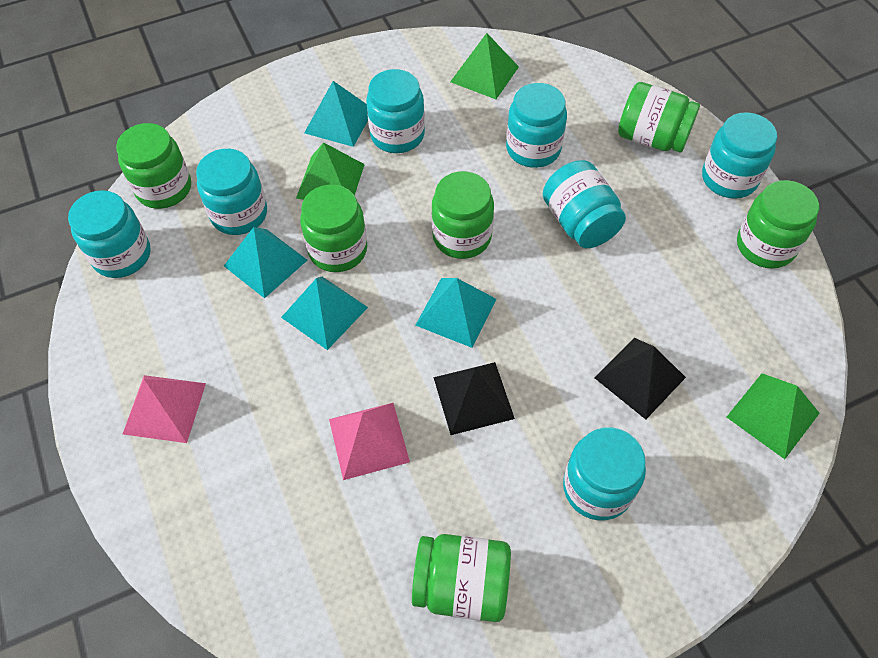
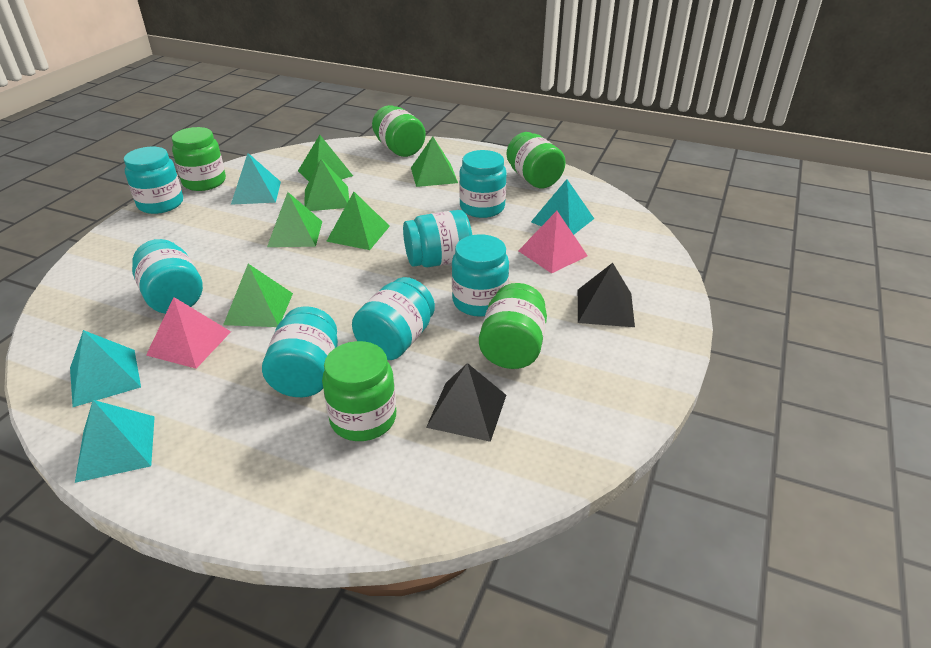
green jar: 6 -> 5
green pyramid: 3 -> 6

